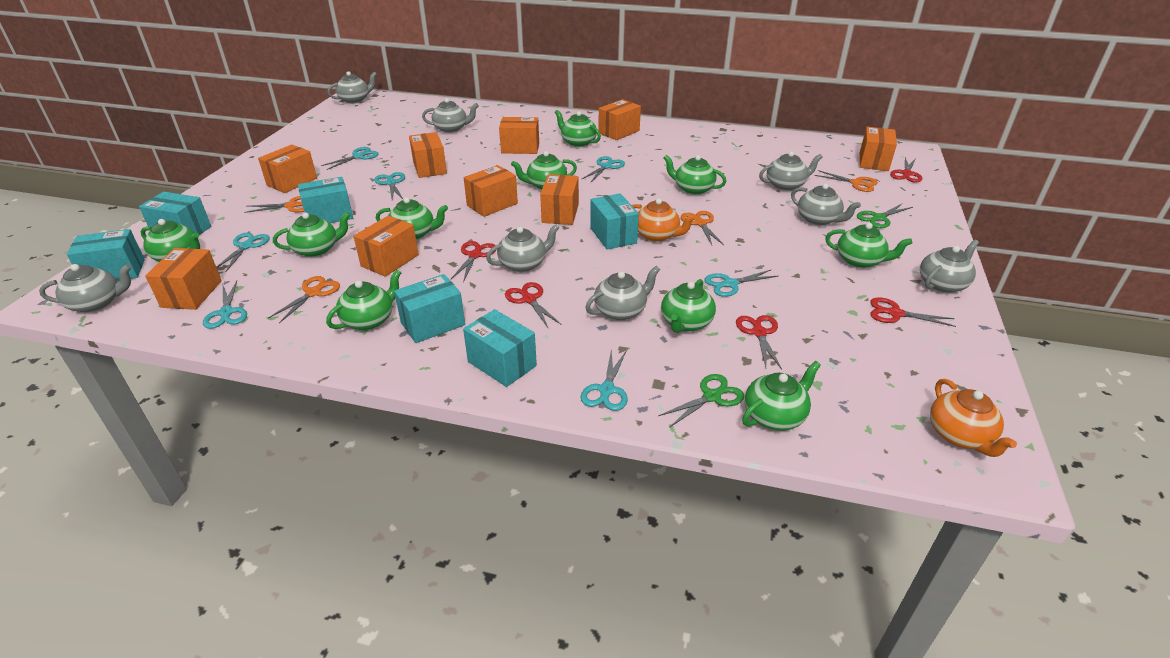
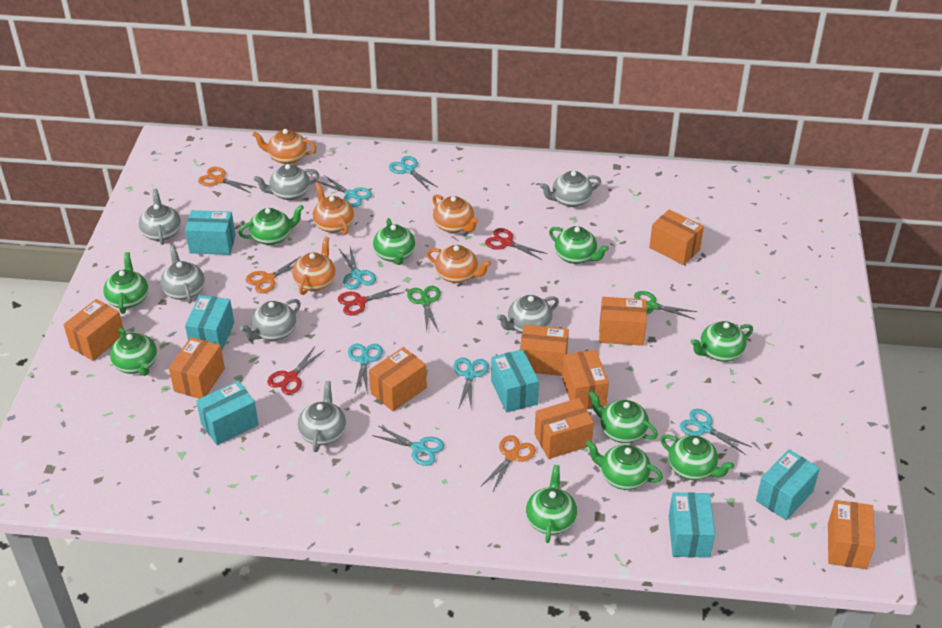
grey teapot: 8 -> 7
orange scissors: 4 -> 3
orange teapot: 2 -> 5
red scissors: 5 -> 3

